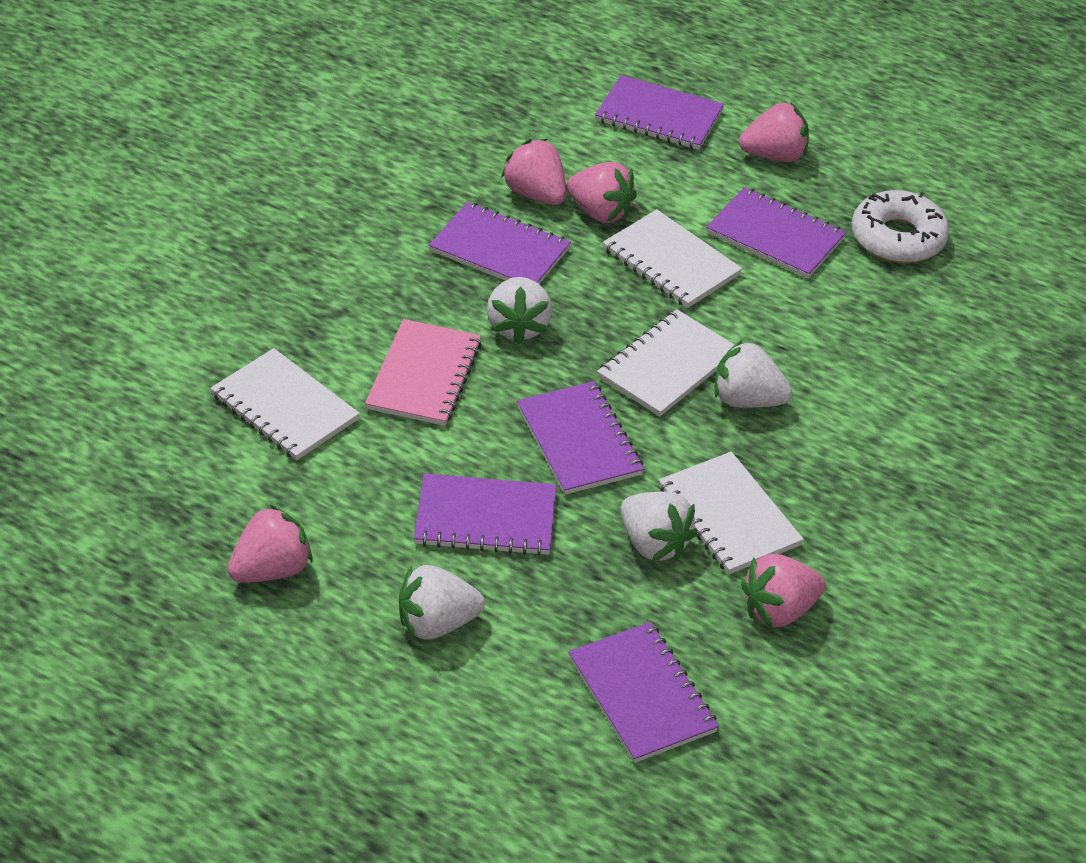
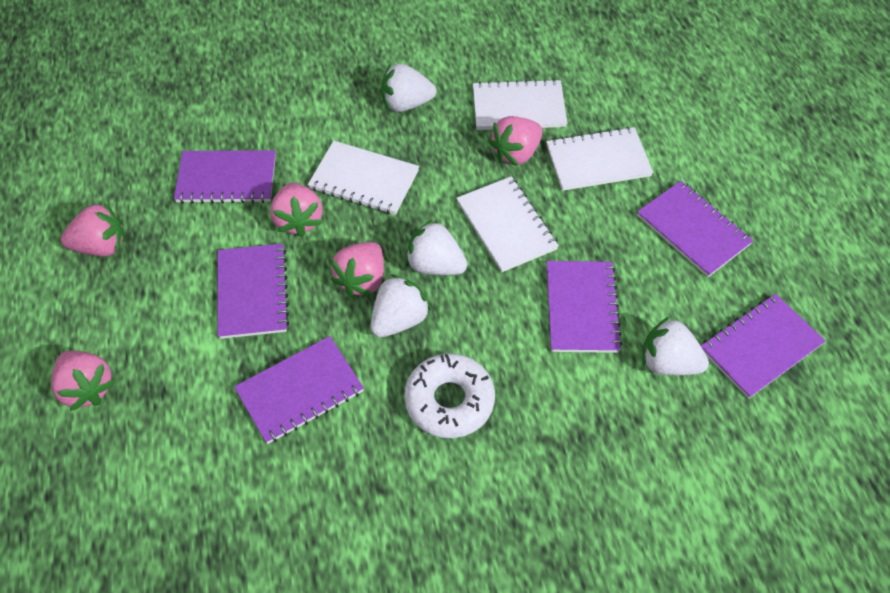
pink notebook: 1 -> 0

